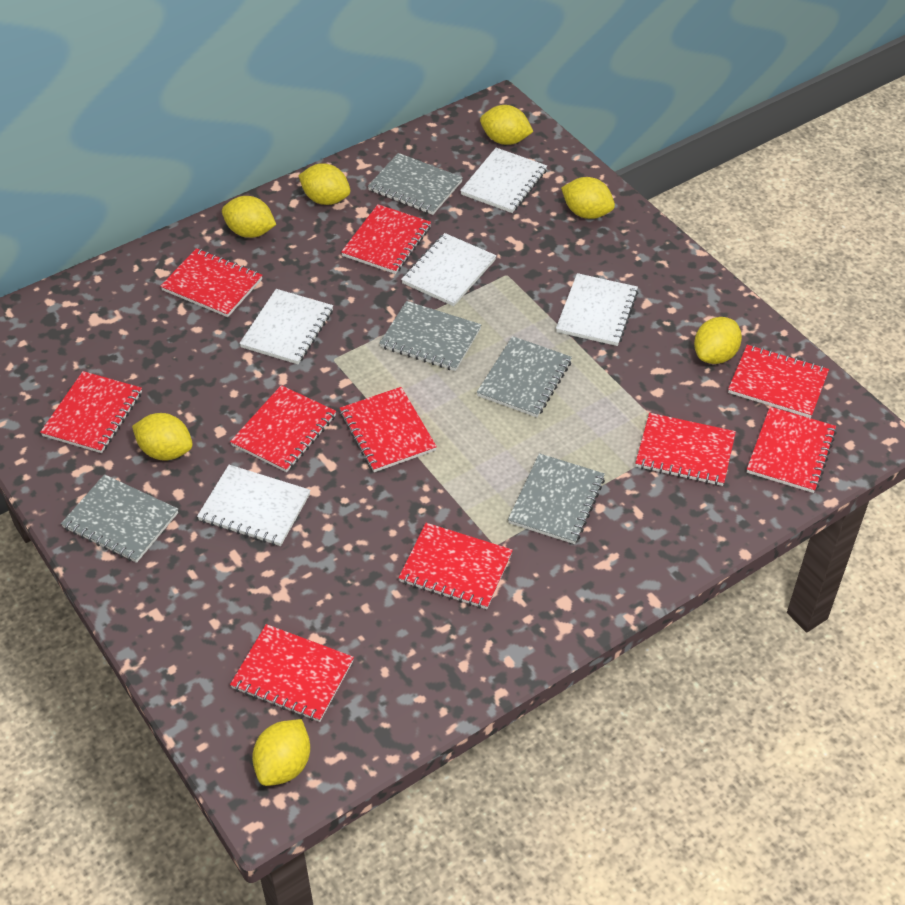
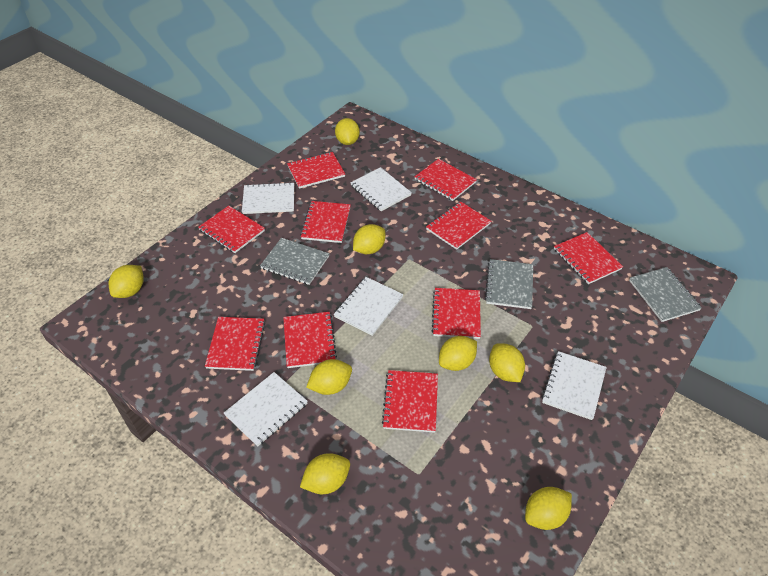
grey notebook: 5 -> 3
yellow lemon: 7 -> 8

